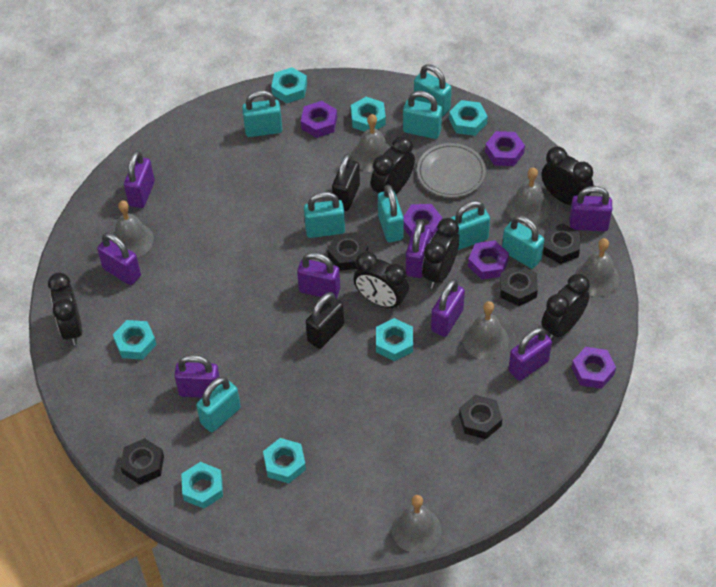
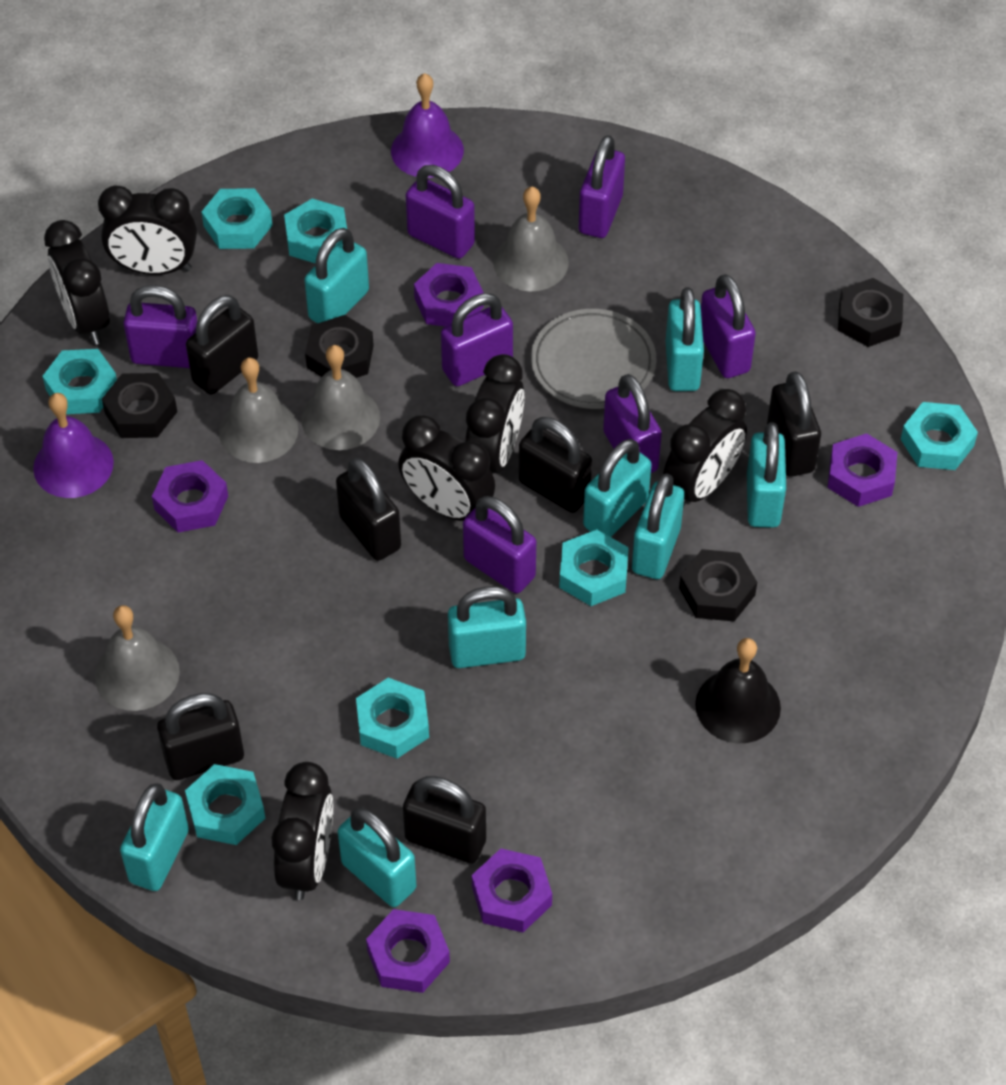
black bell: 0 -> 1
black nut: 5 -> 4
black padlock: 2 -> 6
grey bell: 6 -> 4
purple bell: 0 -> 2
purple padlock: 8 -> 7

